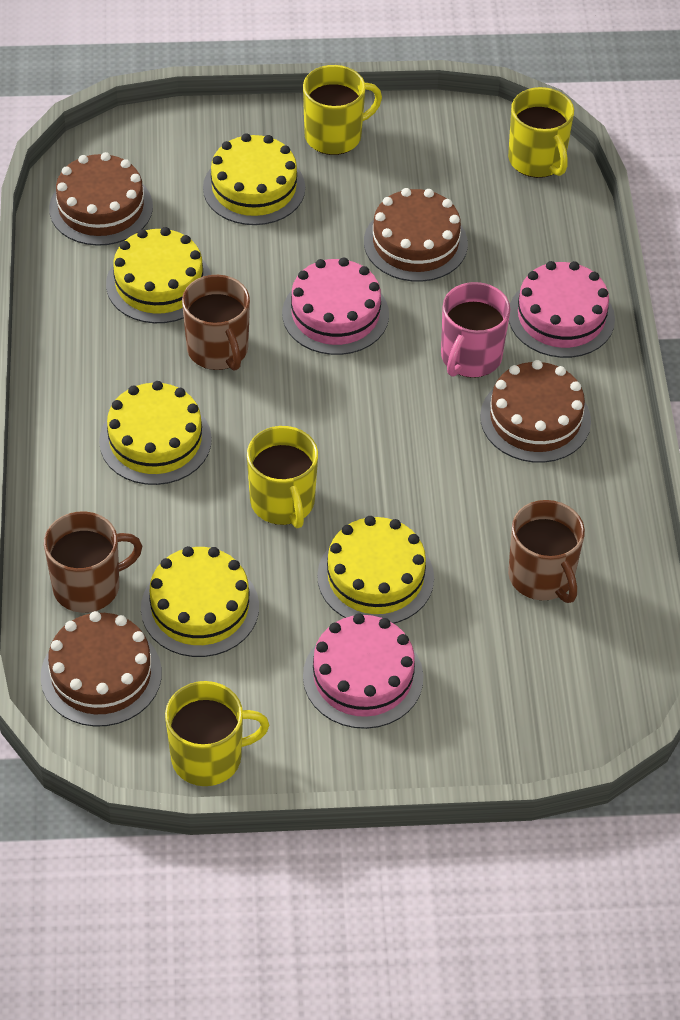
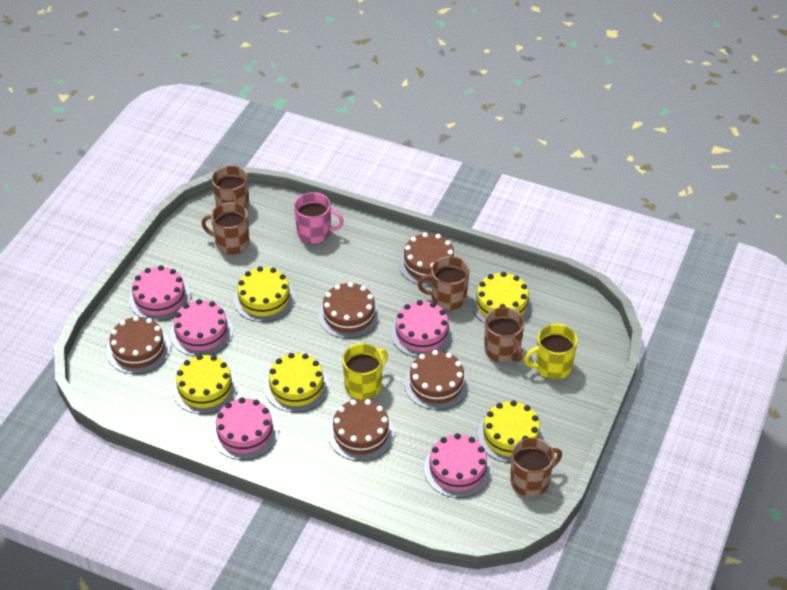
brown cake: 4 -> 5
brown mug: 3 -> 5
pink cake: 3 -> 5
yellow mug: 4 -> 2

